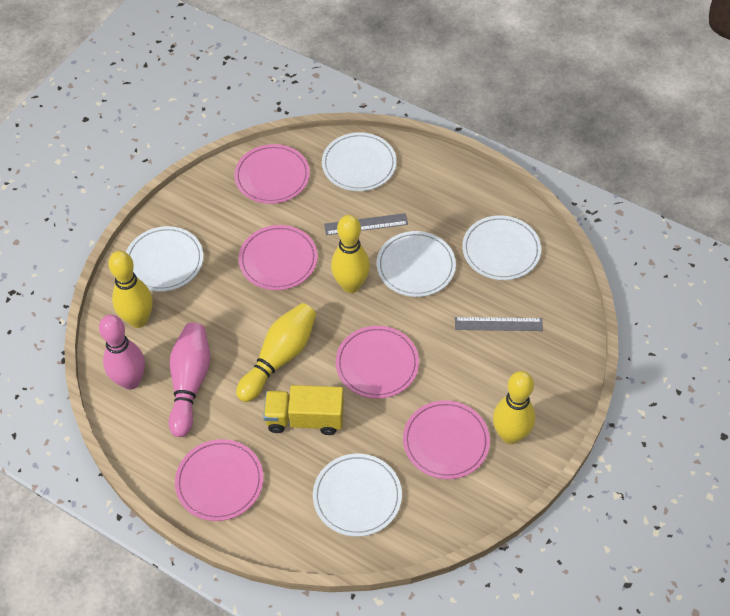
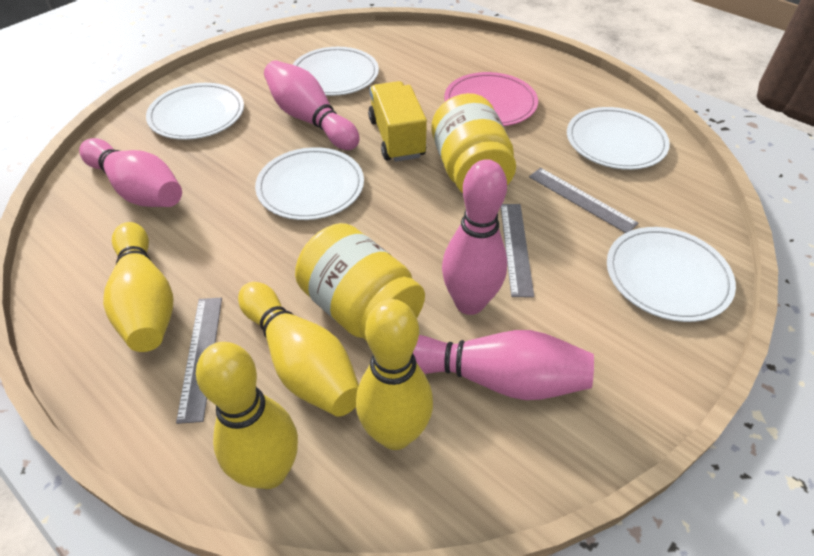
grey ruler: 2 -> 3
pink bowling pin: 2 -> 4
pink plate: 5 -> 1
yellow jar: 0 -> 2

